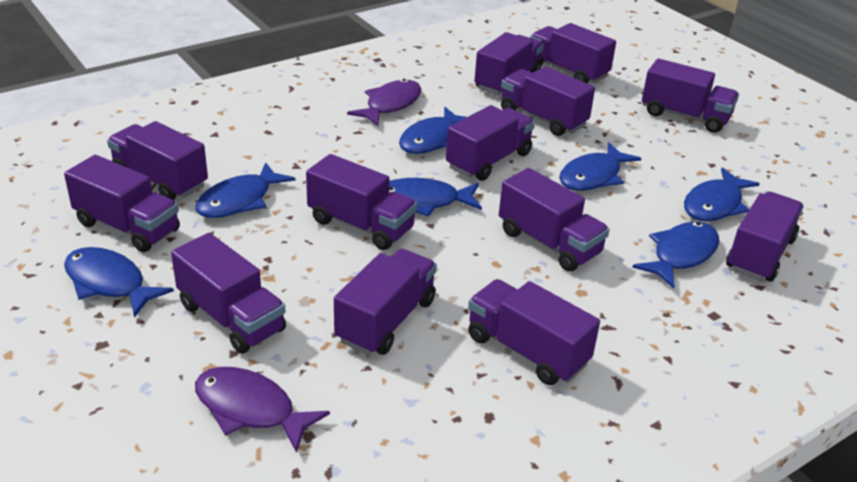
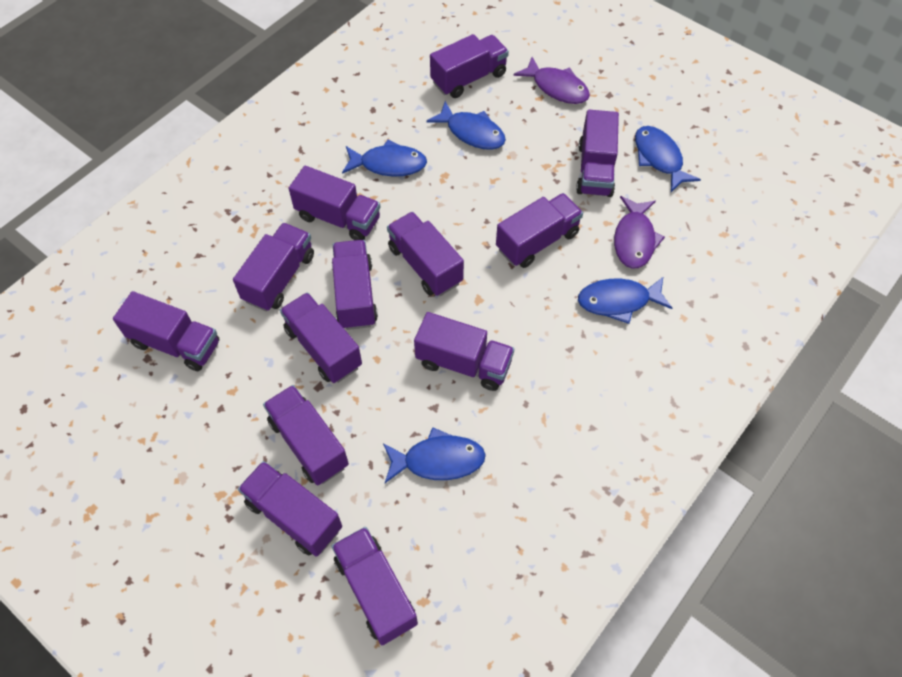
blue fish: 7 -> 5

